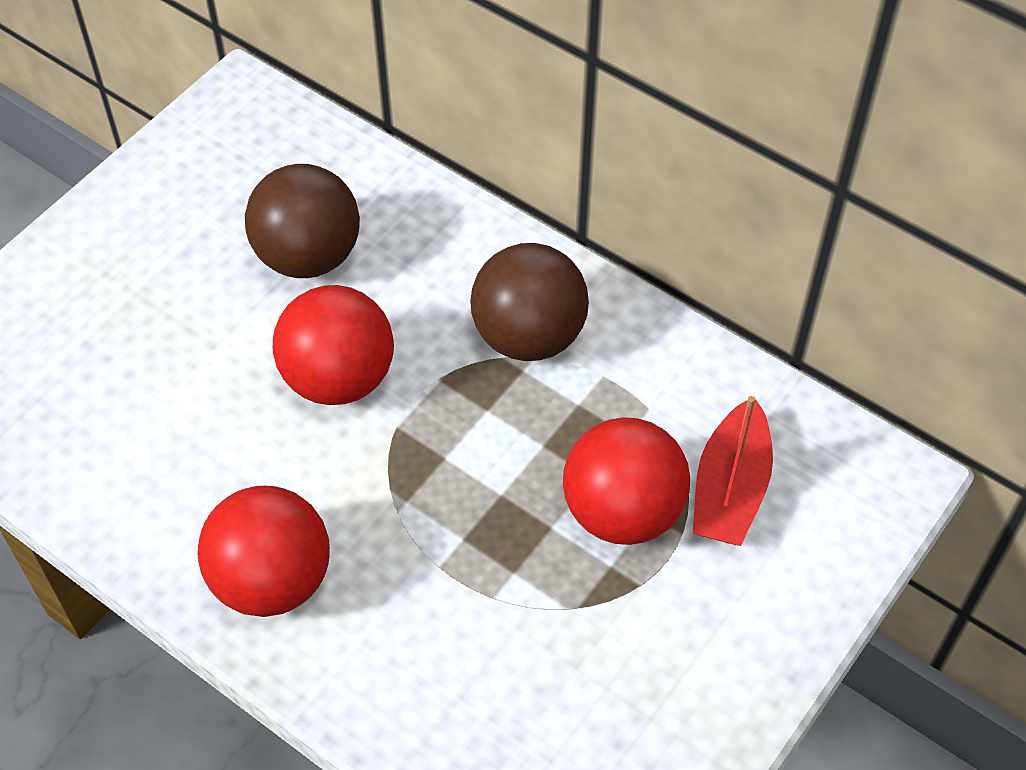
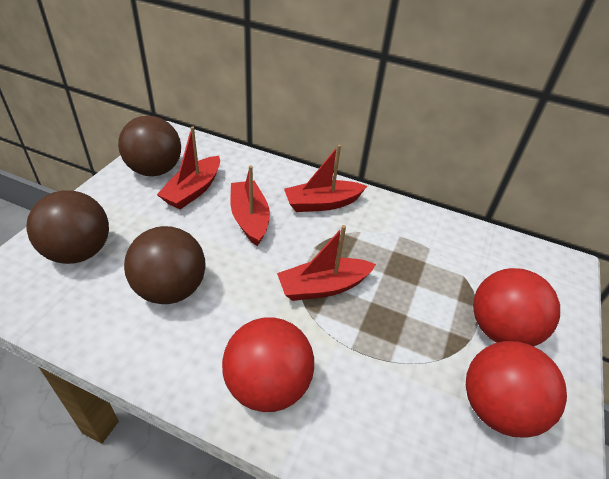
brown ball: 2 -> 3
red boat: 1 -> 4

